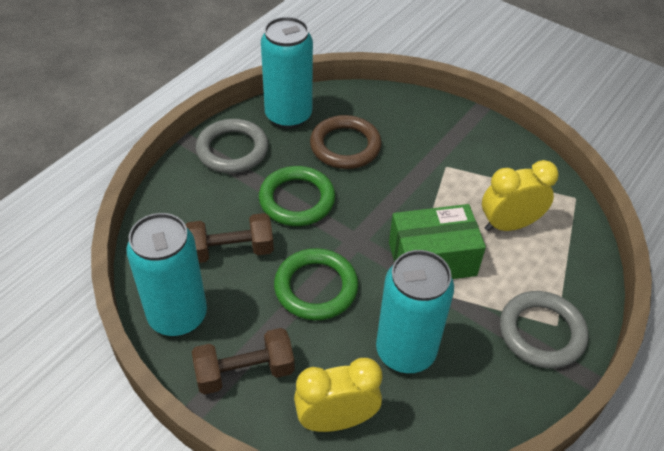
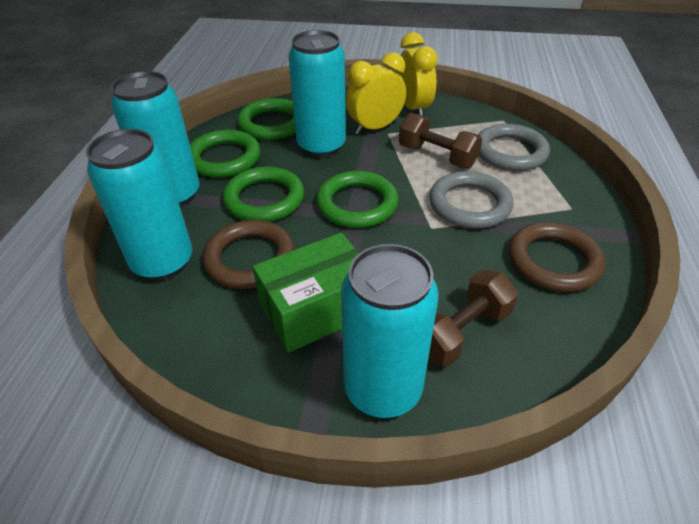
brown ring: 1 -> 2
green ring: 2 -> 4
turquoise can: 3 -> 4

